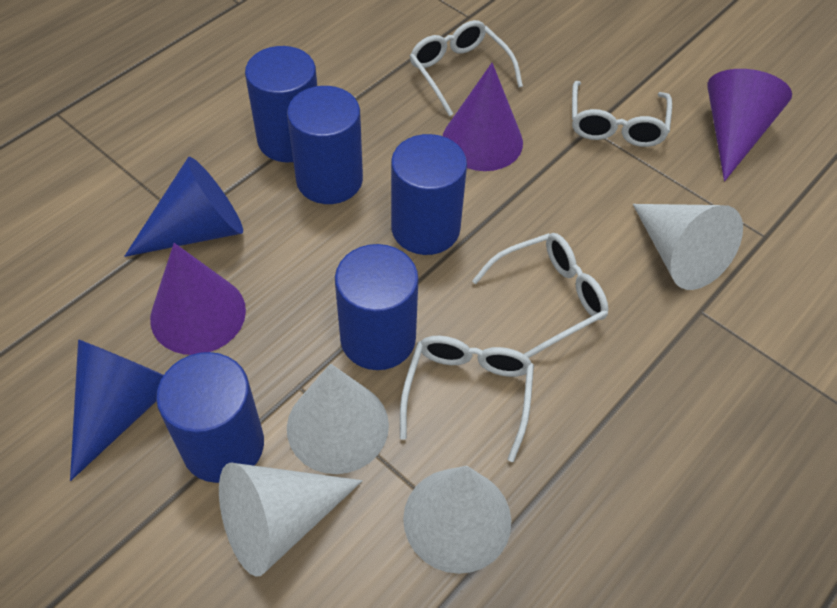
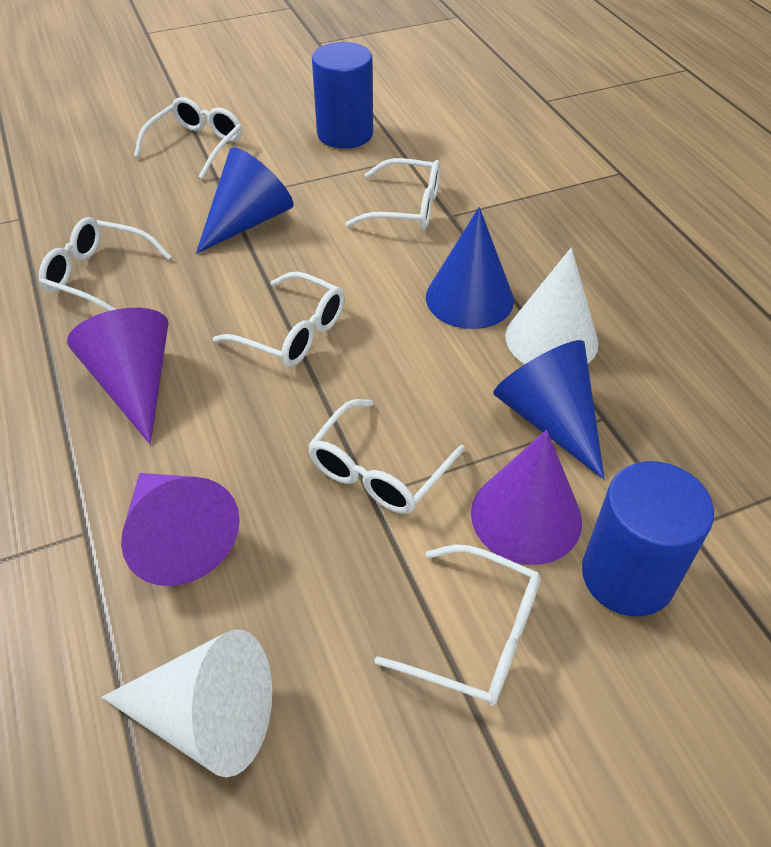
blue cone: 2 -> 3
blue cylinder: 5 -> 2
white cone: 4 -> 2
white glasses: 4 -> 6

